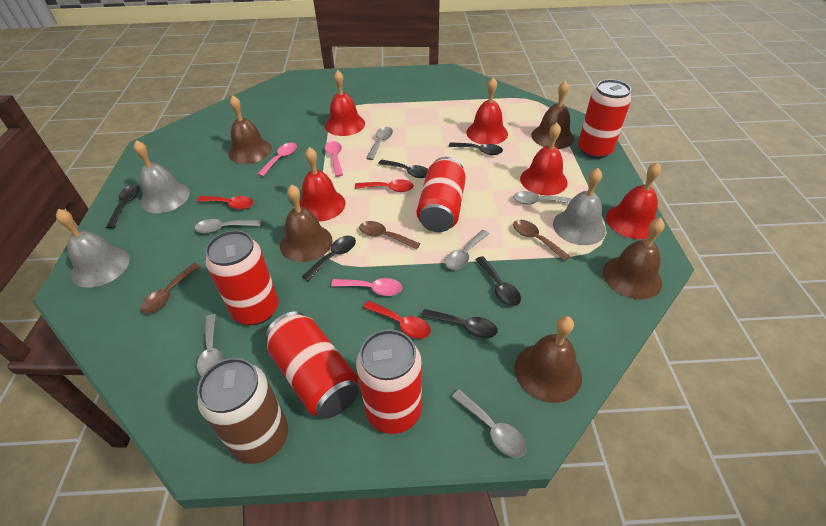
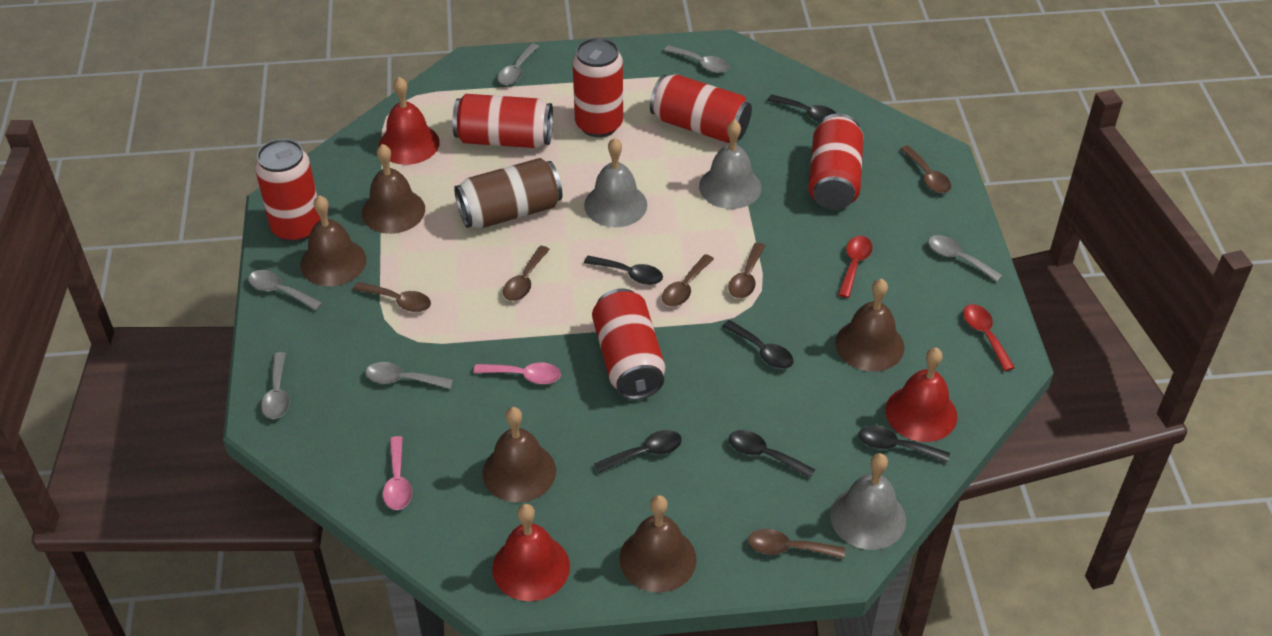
brown spoon: 3 -> 6
pink spoon: 3 -> 2
red bell: 5 -> 3
red can: 5 -> 6
red spoon: 3 -> 2

